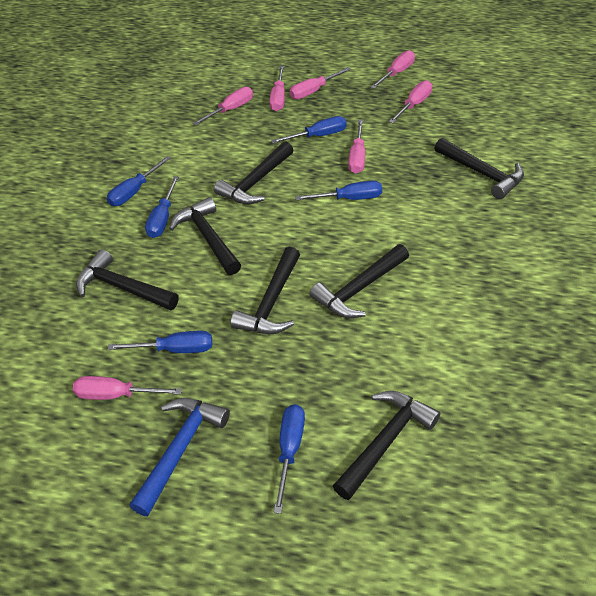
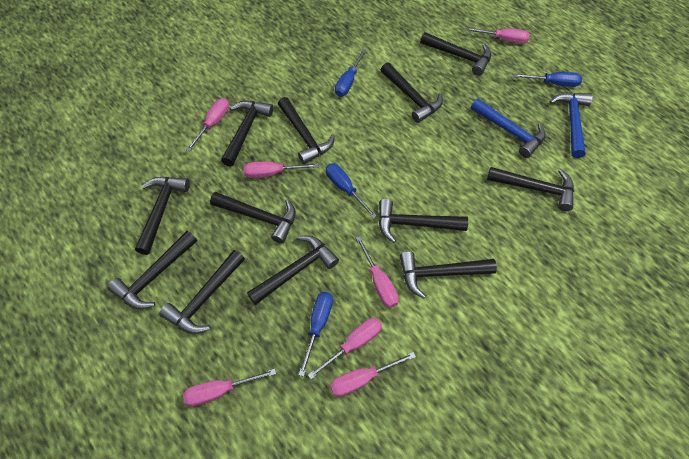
black hammer: 7 -> 12
blue hammer: 1 -> 2
blue screwdriver: 6 -> 4

